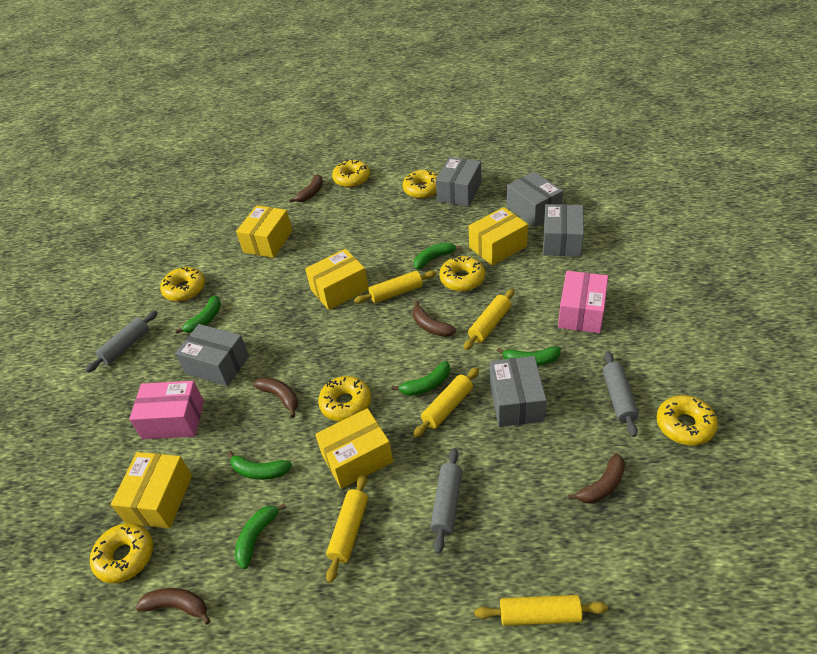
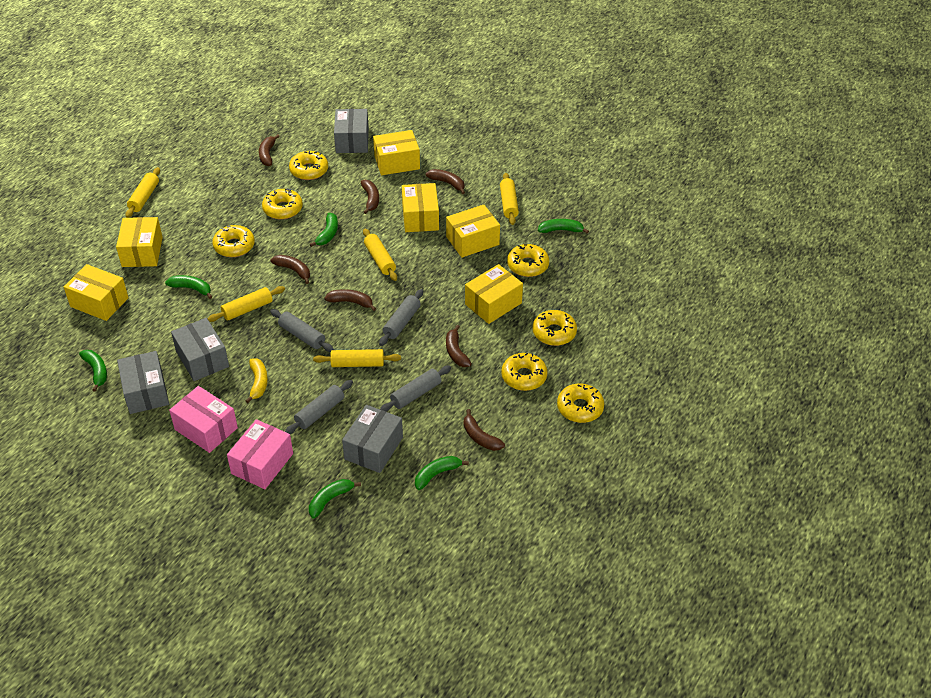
brown banana: 5 -> 7
grey box: 5 -> 4
grey rolling pin: 3 -> 4
yellow banana: 0 -> 1
yellow box: 5 -> 6

